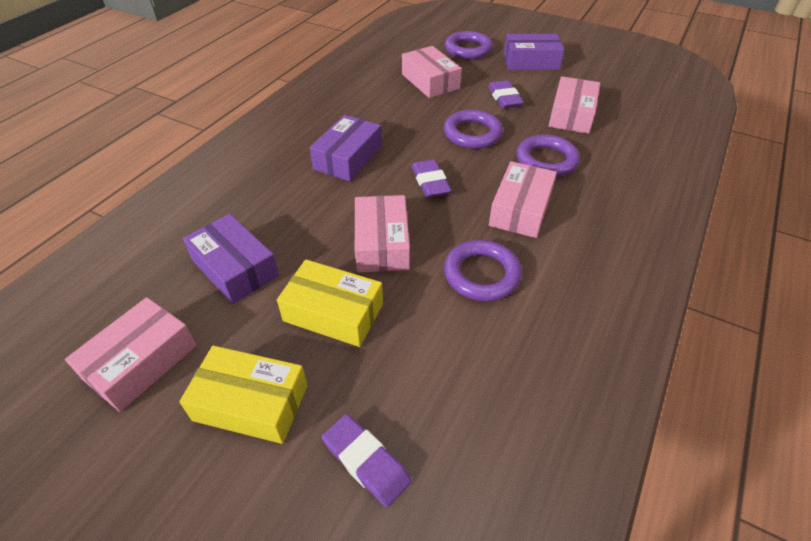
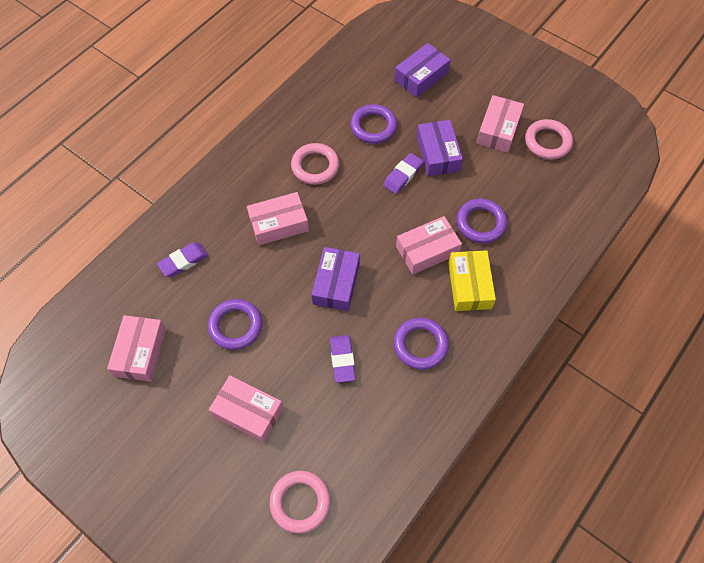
pink ring: 0 -> 3
yellow box: 2 -> 1

